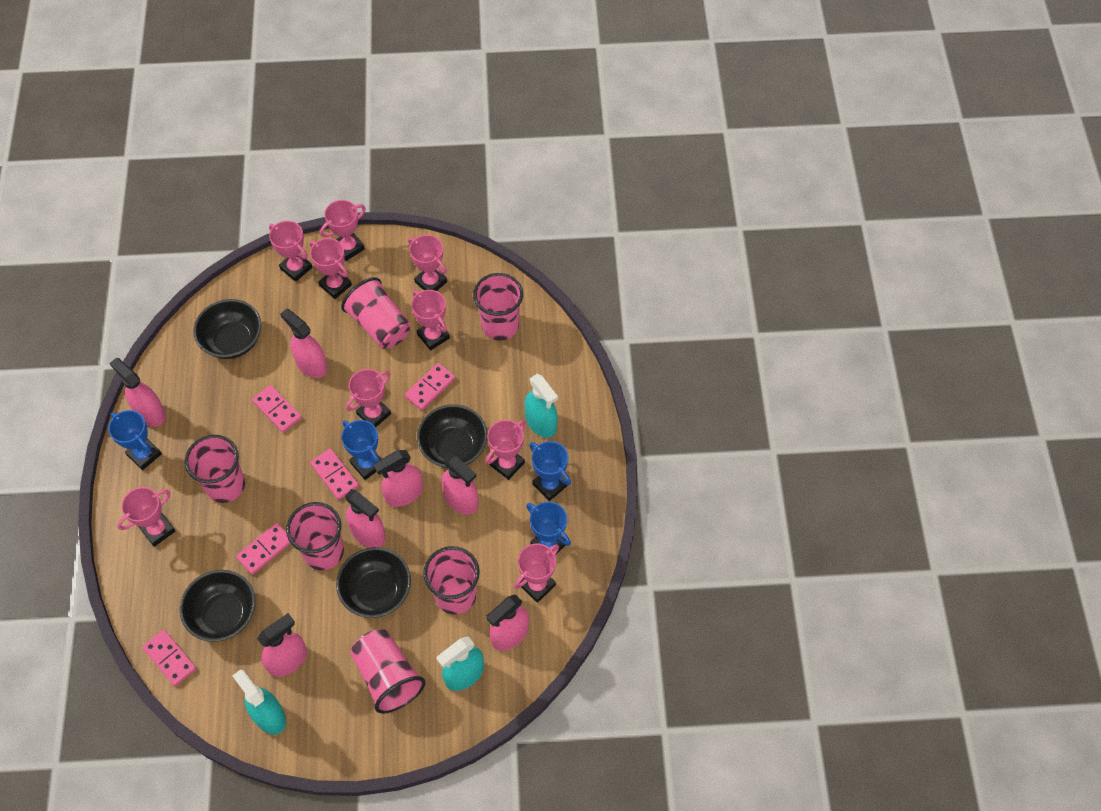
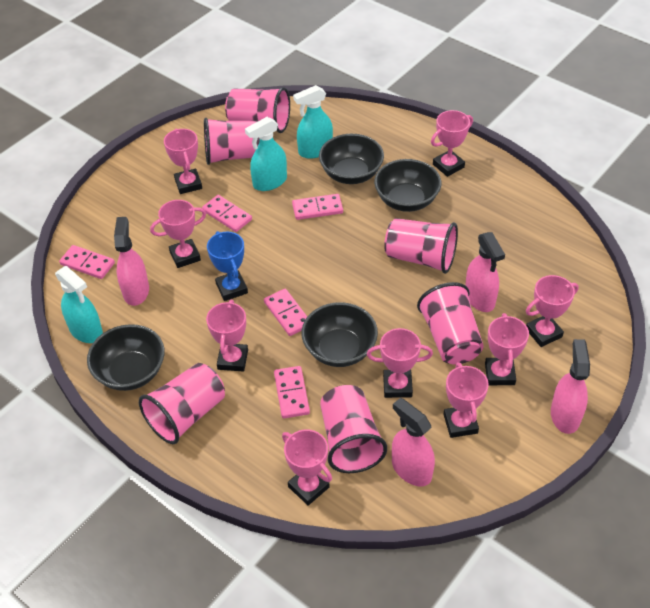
blue trophy: 4 -> 1
pink spray bottle: 7 -> 4

